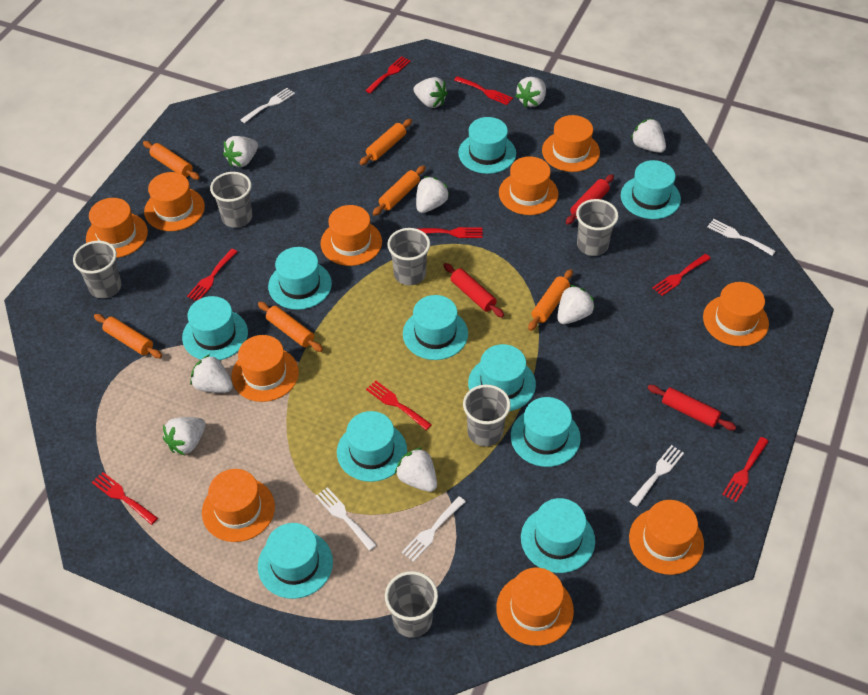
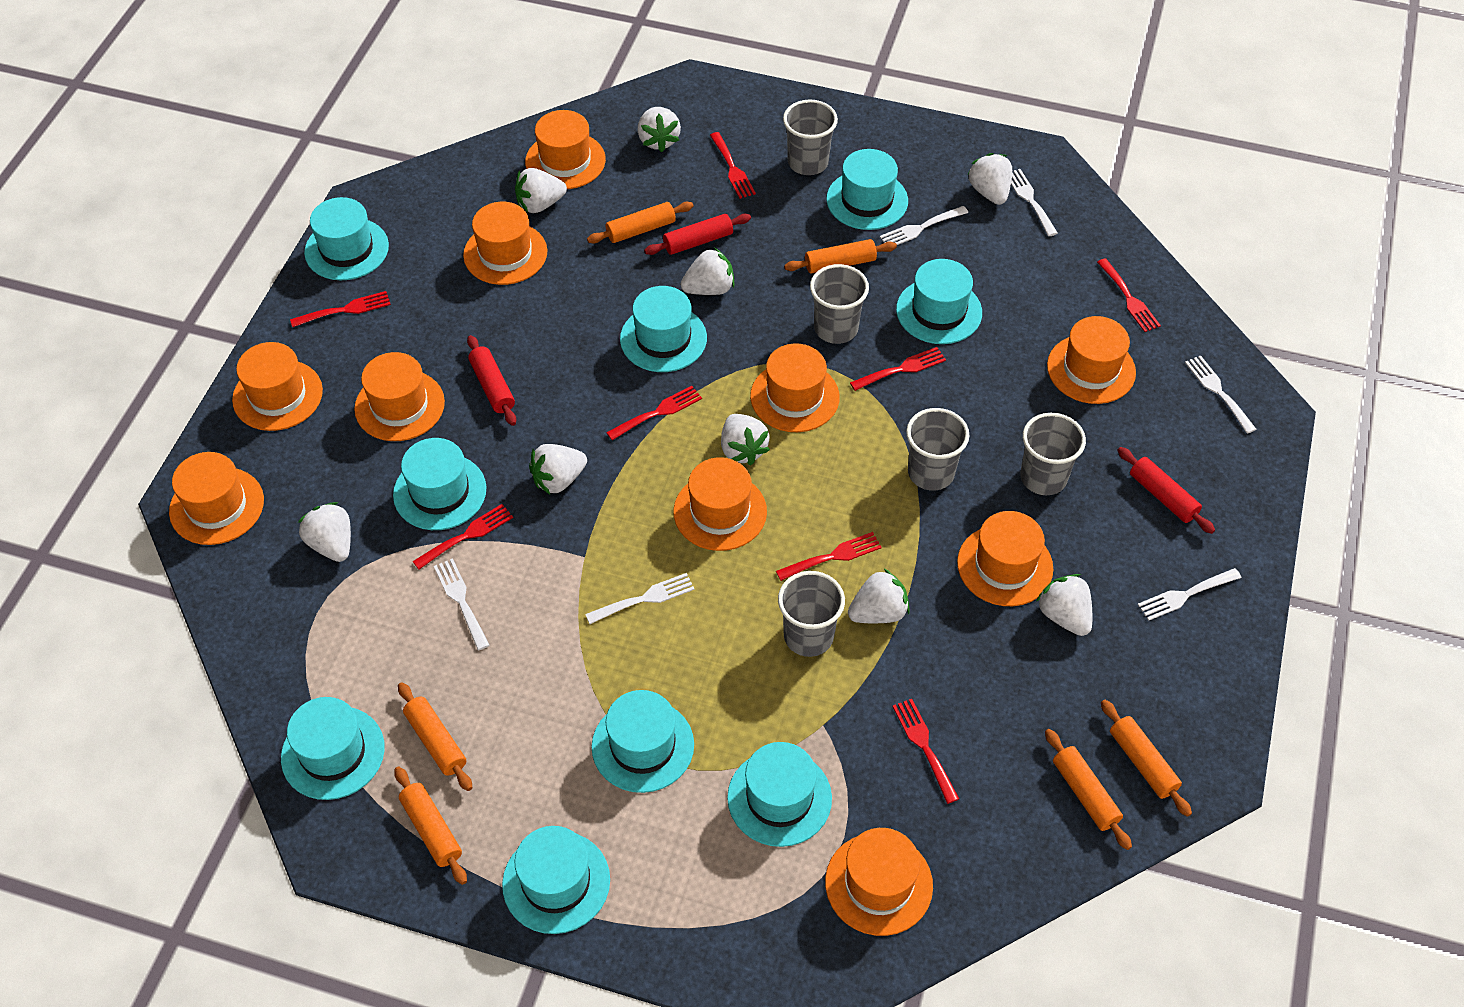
grey cup: 6 -> 5
turquoise hat: 10 -> 9
white fork: 5 -> 6

